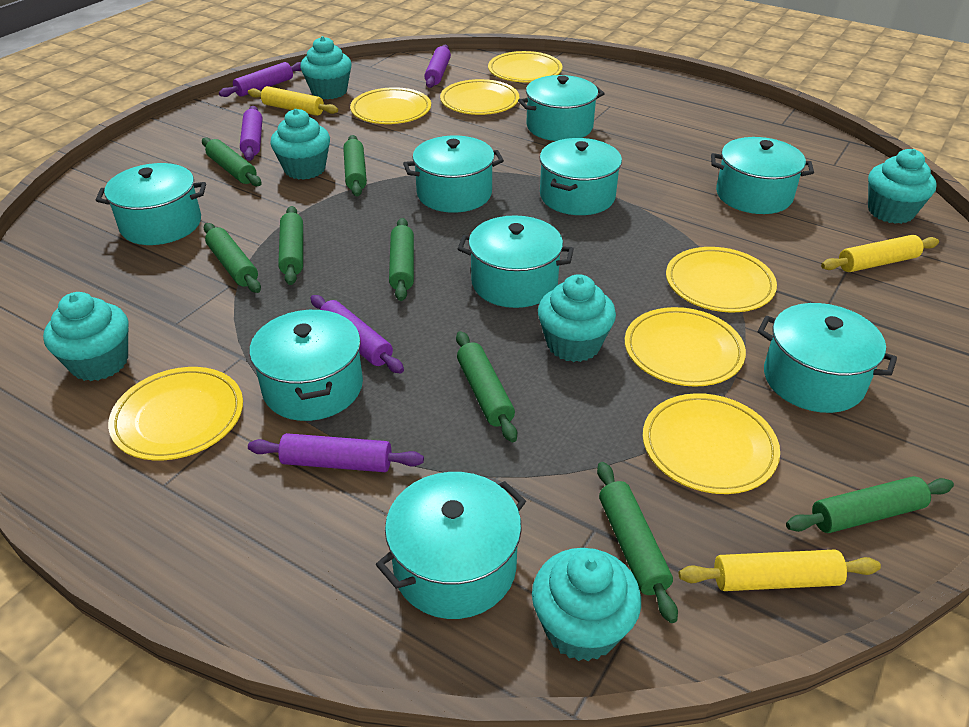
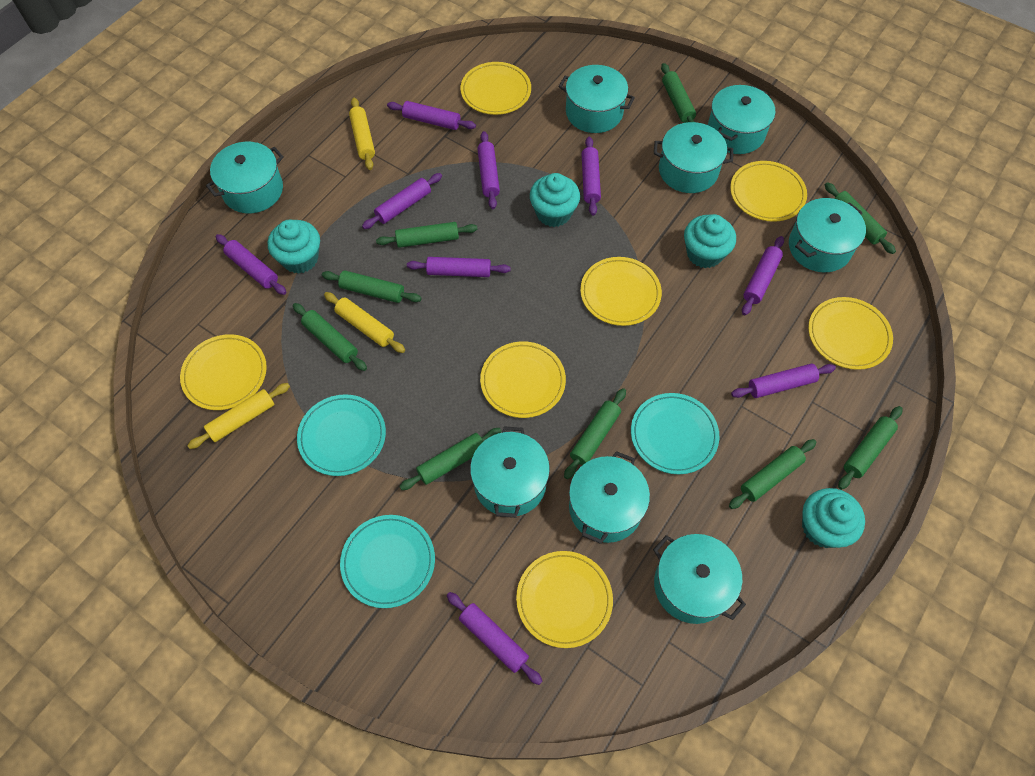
green rolling pin: 8 -> 9
purple rolling pin: 5 -> 9
turquoise cupcake: 6 -> 4
turquoise plate: 0 -> 3
turquoise pot: 9 -> 8

